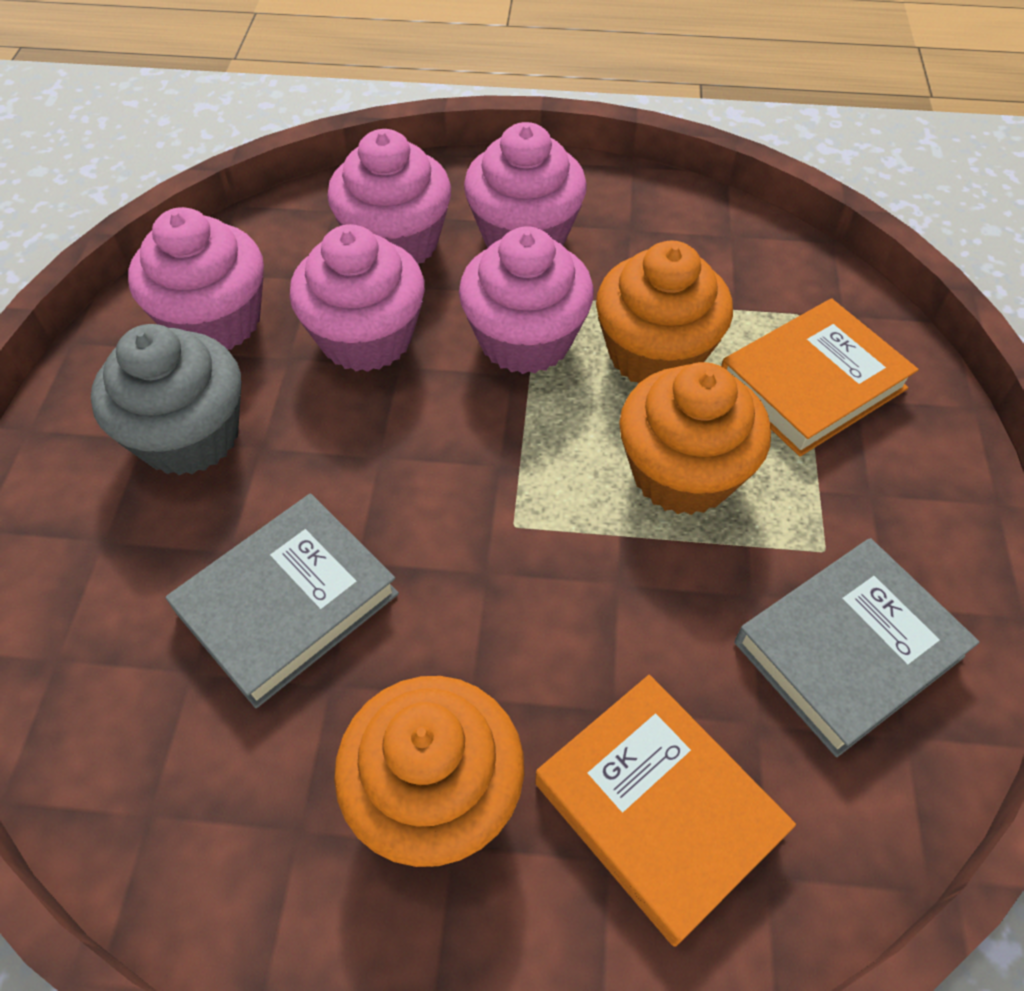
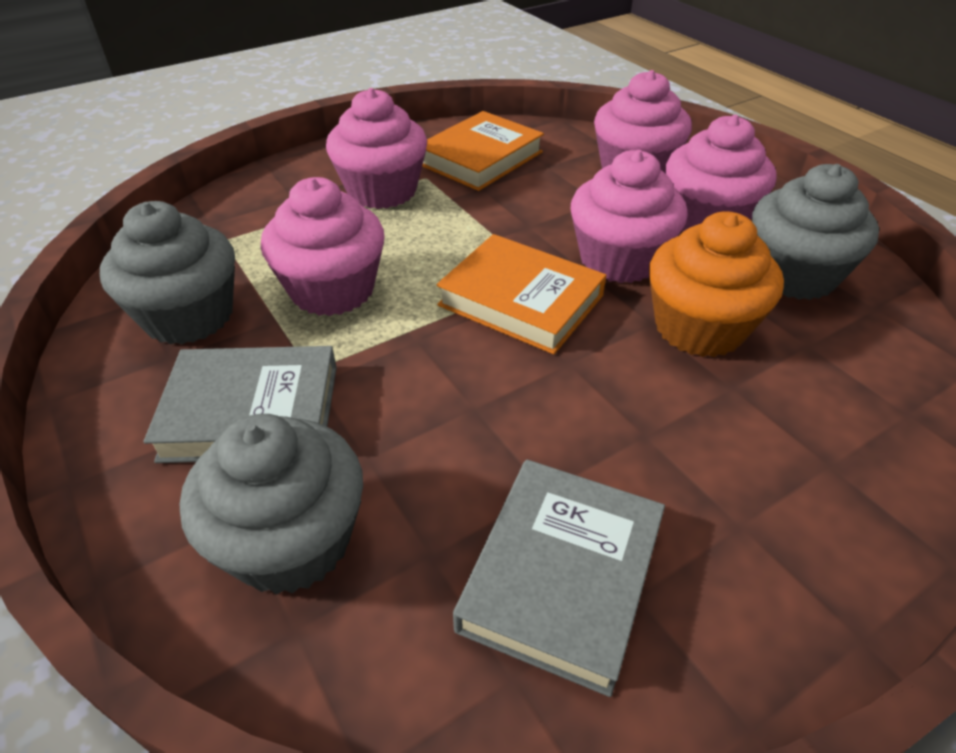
grey cupcake: 1 -> 3
orange cupcake: 3 -> 1

